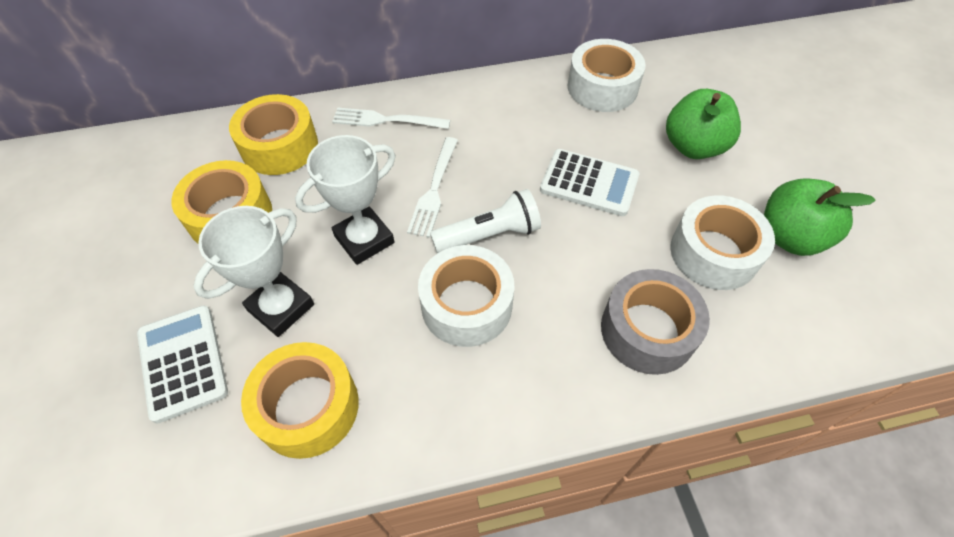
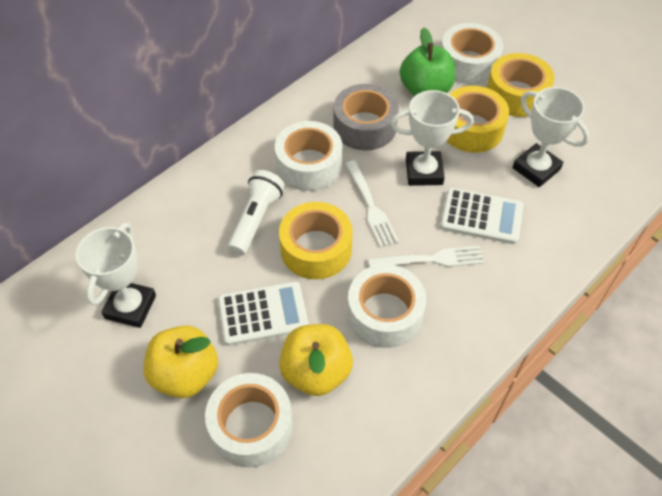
green apple: 2 -> 1
white tape: 3 -> 4
white trophy: 2 -> 3
yellow apple: 0 -> 2

